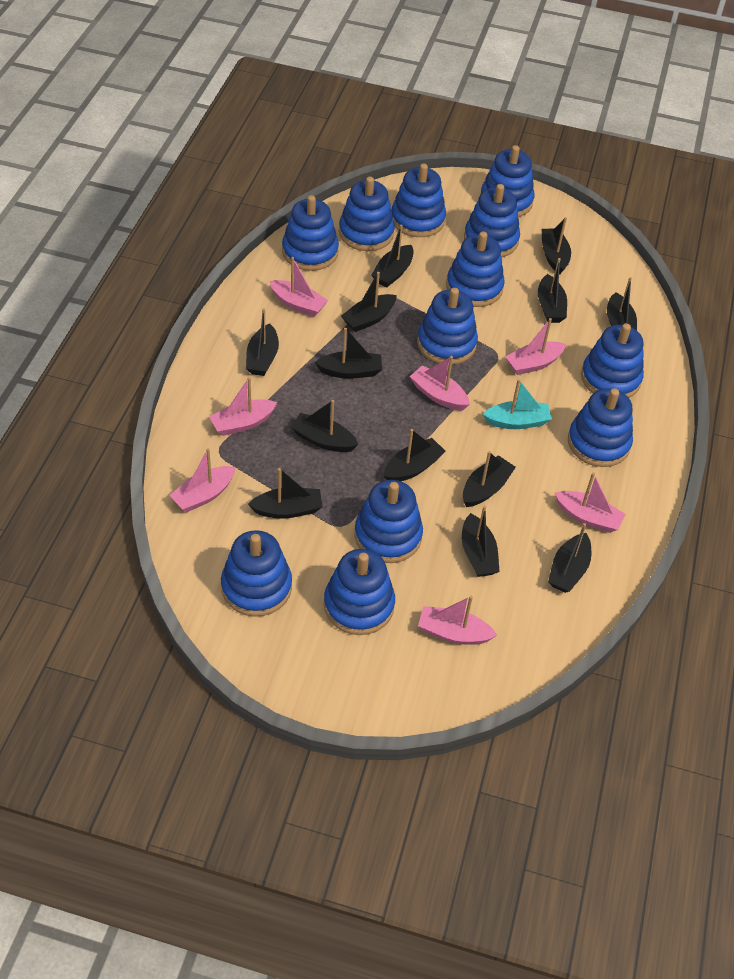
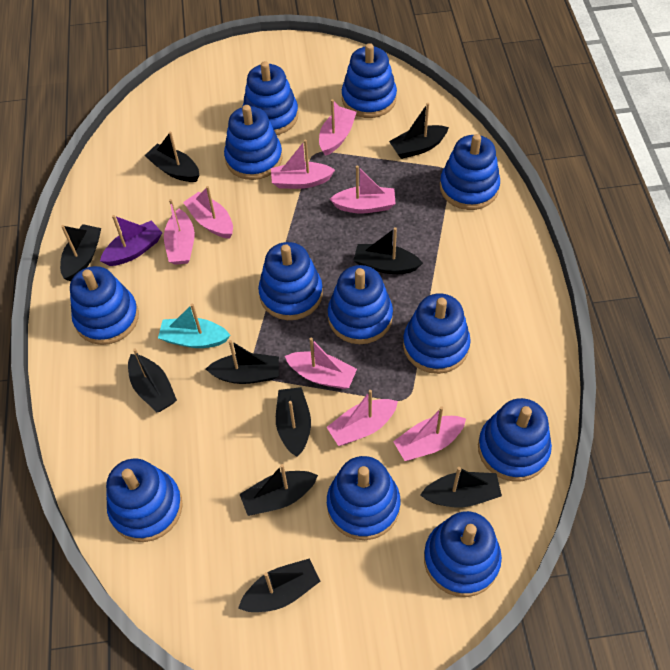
black boat: 13 -> 10
pink boat: 7 -> 8
purple boat: 0 -> 1

